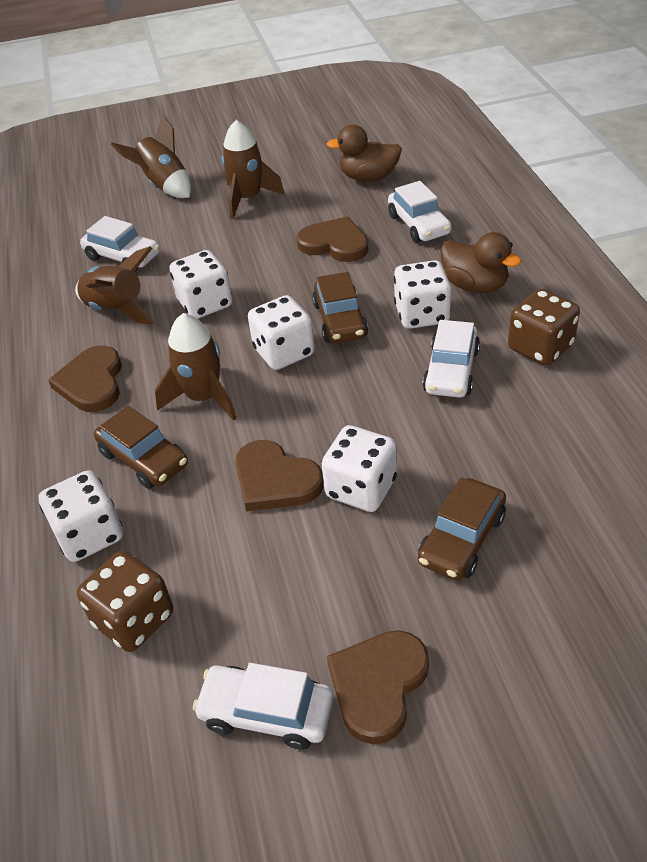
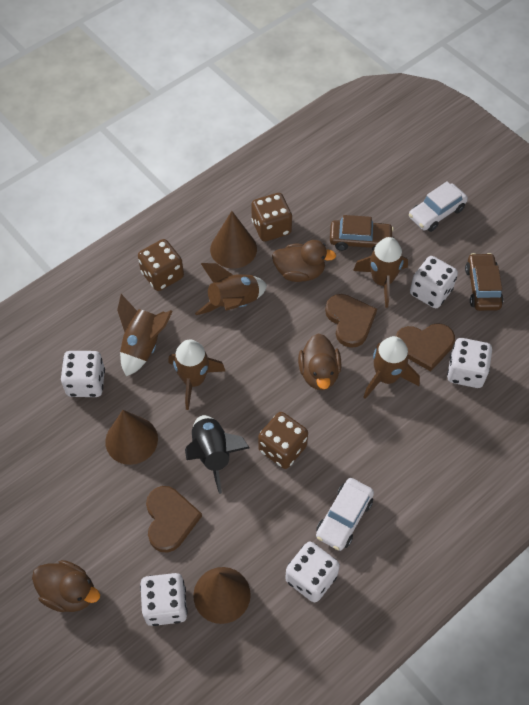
black rocket: 0 -> 1
brown car: 3 -> 2
brown cone: 0 -> 3
brown dice: 2 -> 3
brown duck: 2 -> 3
brown heart: 4 -> 3
brown rocket: 4 -> 5
white car: 4 -> 2

